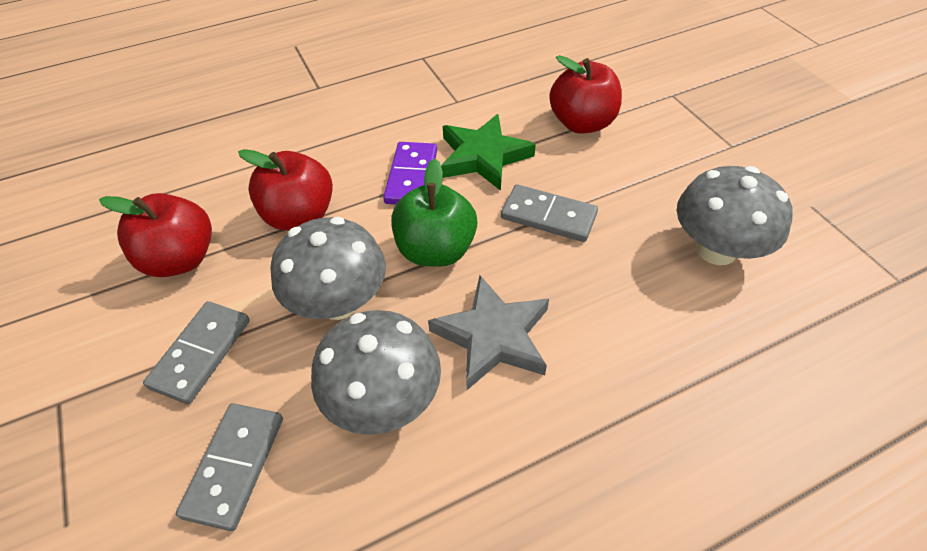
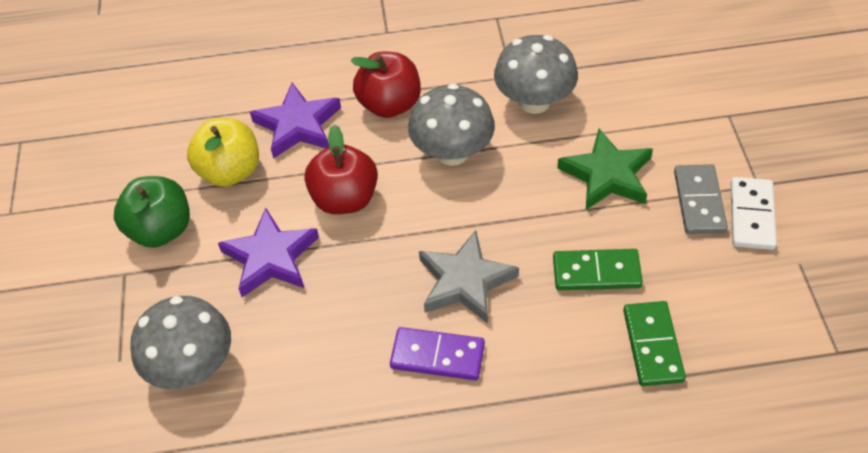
green domino: 0 -> 2
grey domino: 3 -> 1
purple star: 0 -> 2
red apple: 3 -> 2
white domino: 0 -> 1
yellow apple: 0 -> 1

